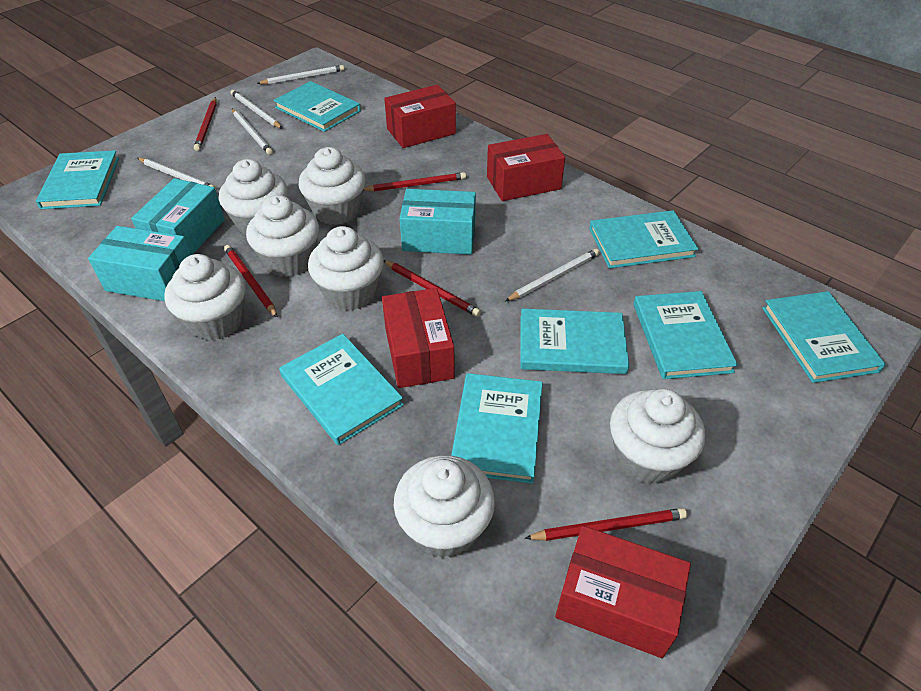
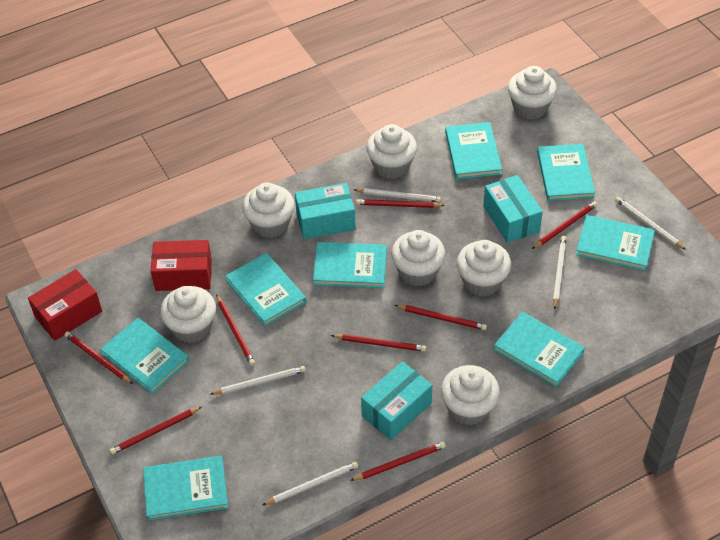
red box: 4 -> 2
red pencil: 5 -> 8

